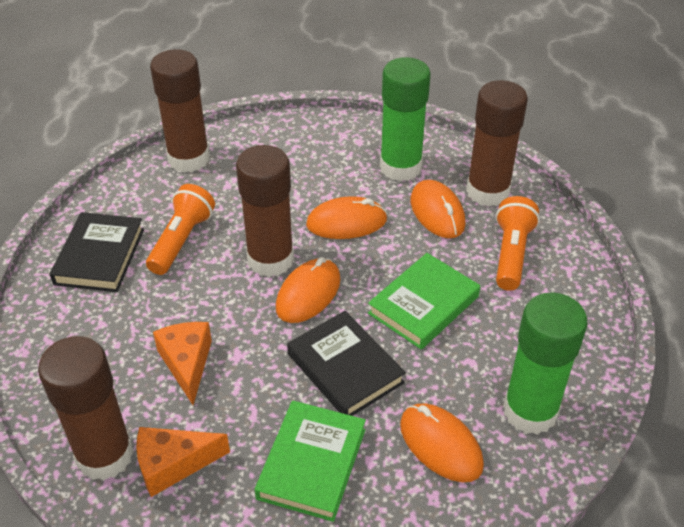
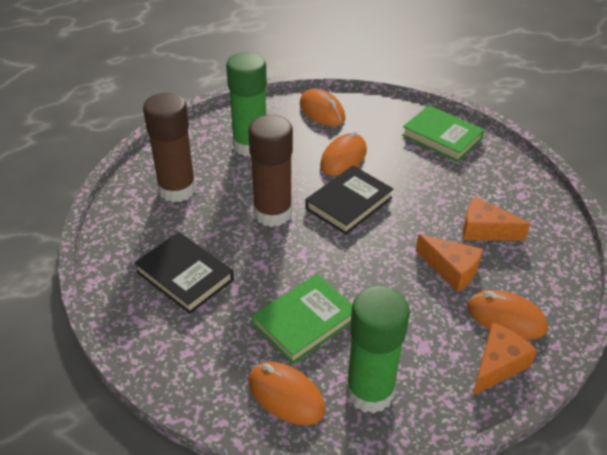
brown glue stick: 4 -> 2
orange cheese: 2 -> 3
orange flashlight: 2 -> 0

